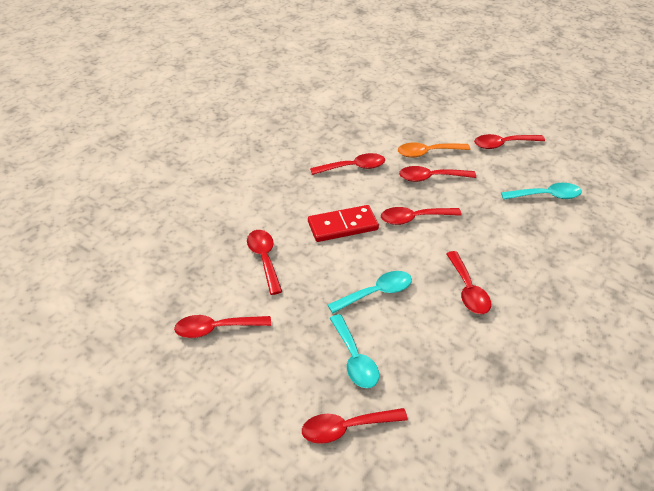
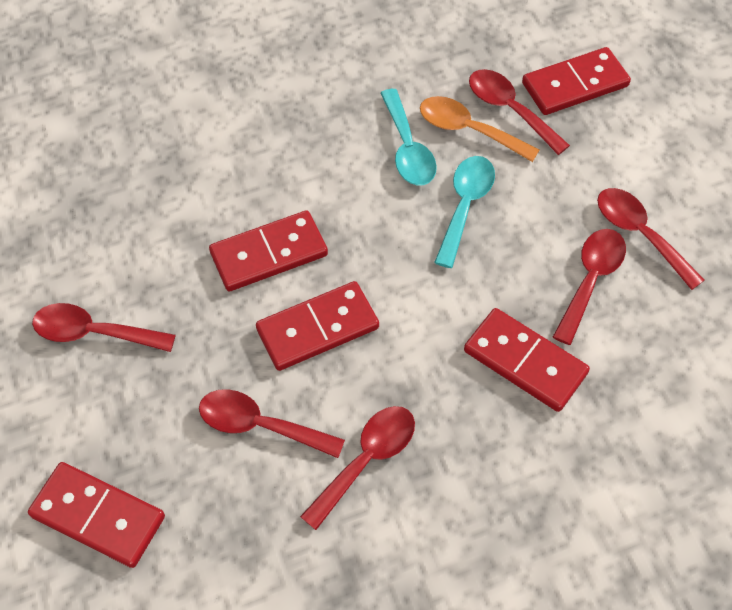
red domino: 1 -> 5
red spoon: 8 -> 6
turquoise spoon: 3 -> 2

